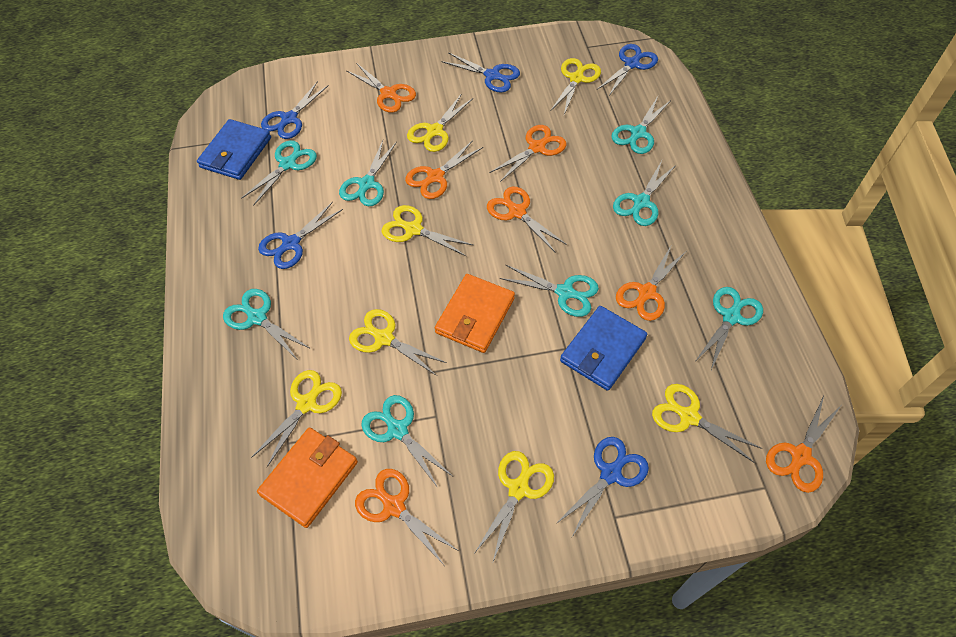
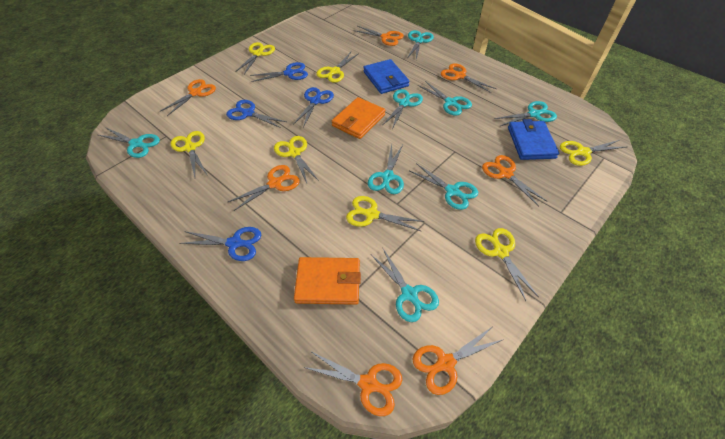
blue scissors: 5 -> 4

